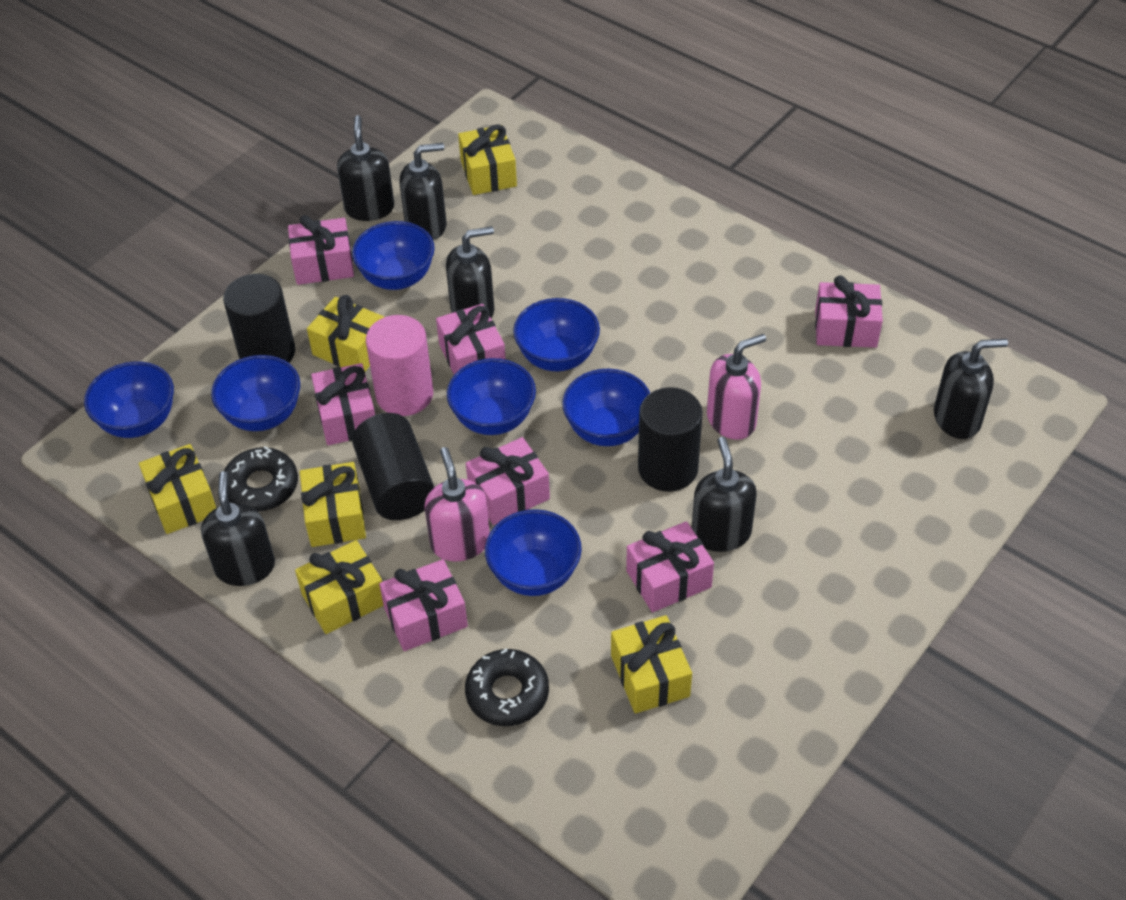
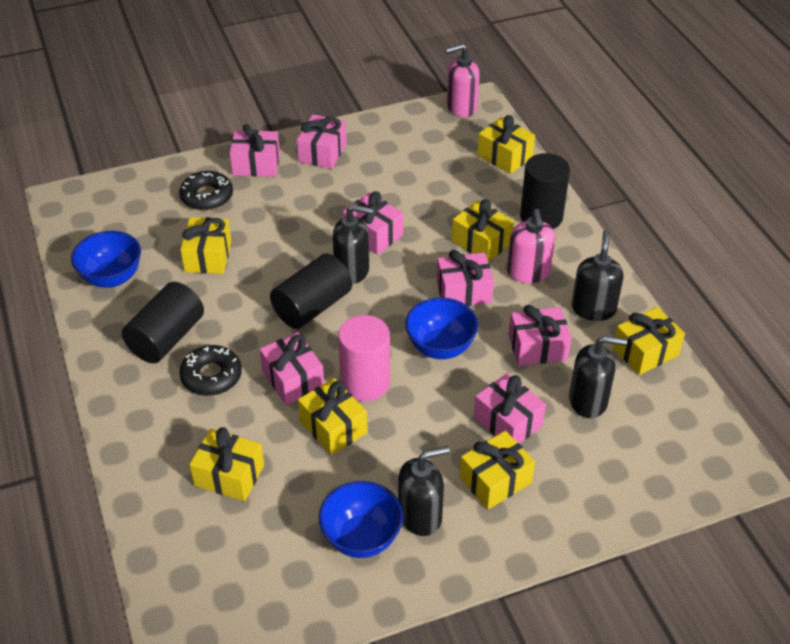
black soap dispenser: 6 -> 4
blue bowl: 7 -> 3
yellow gift: 6 -> 7

